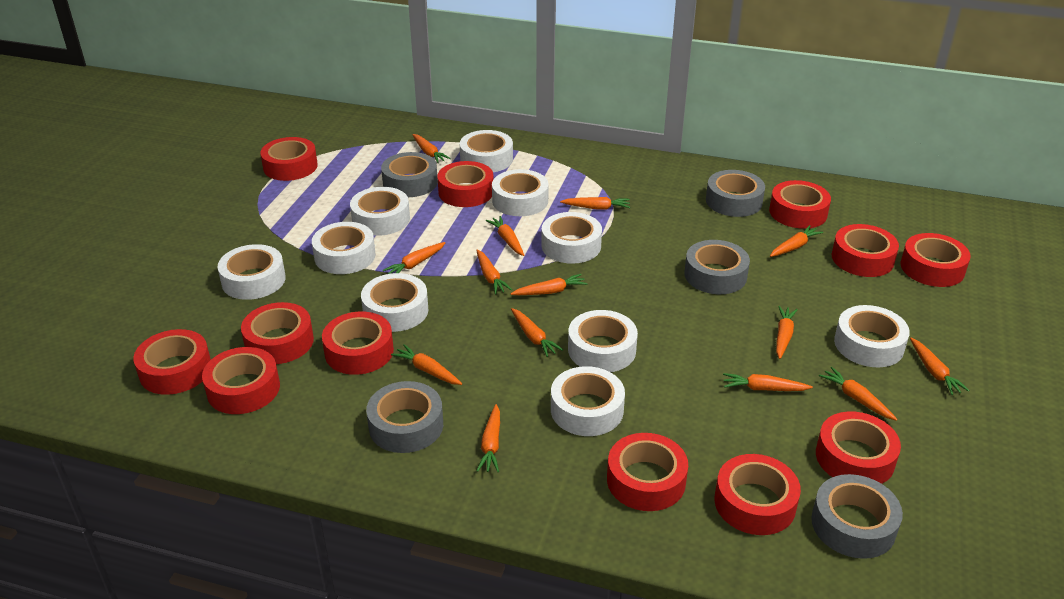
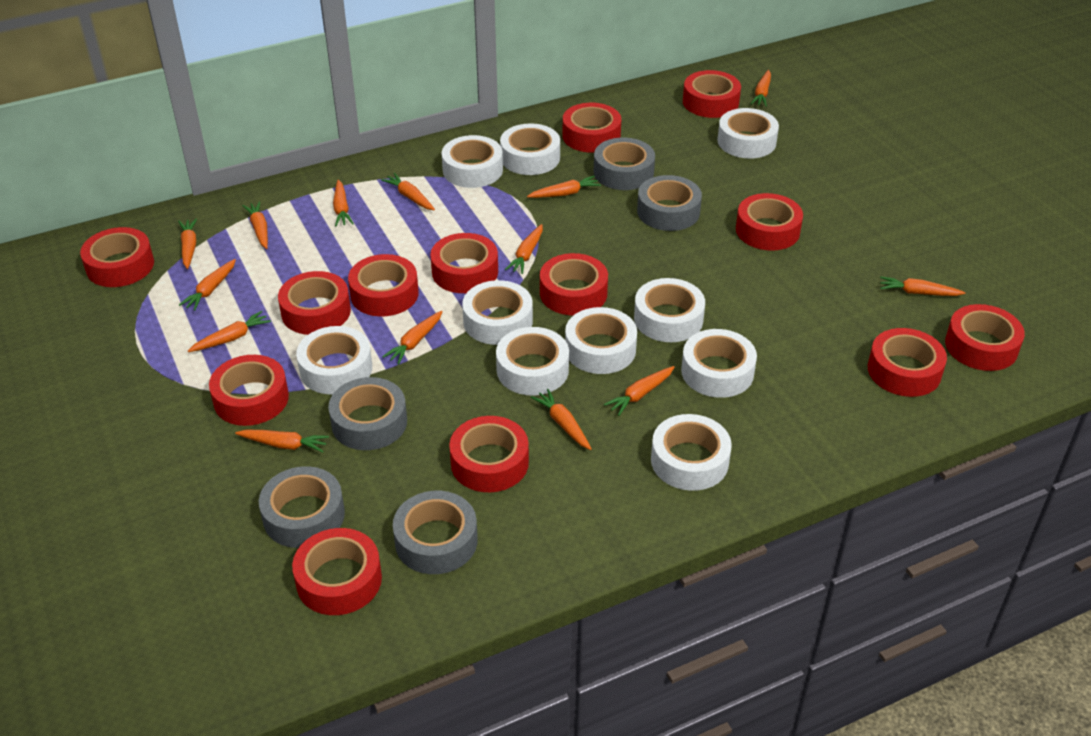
red tape: 12 -> 13

